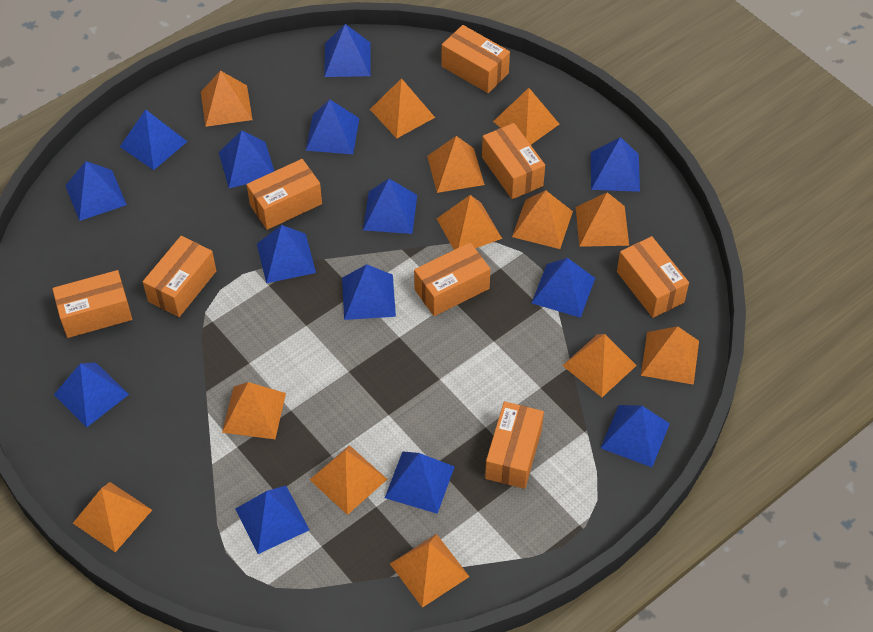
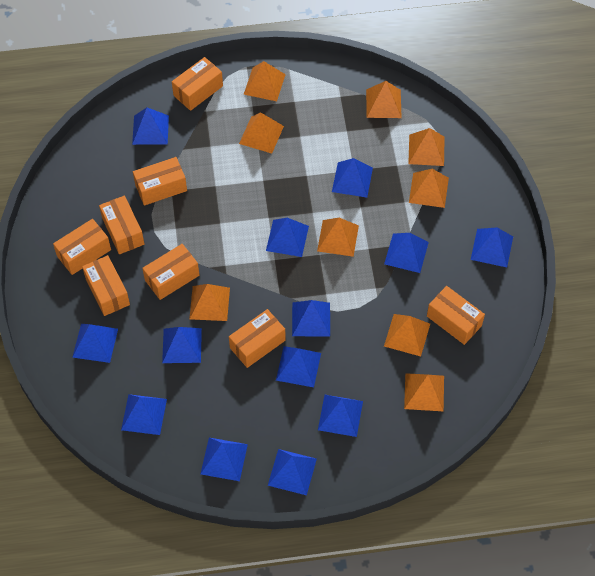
blue pyramid: 14 -> 13
orange pyramid: 13 -> 9

